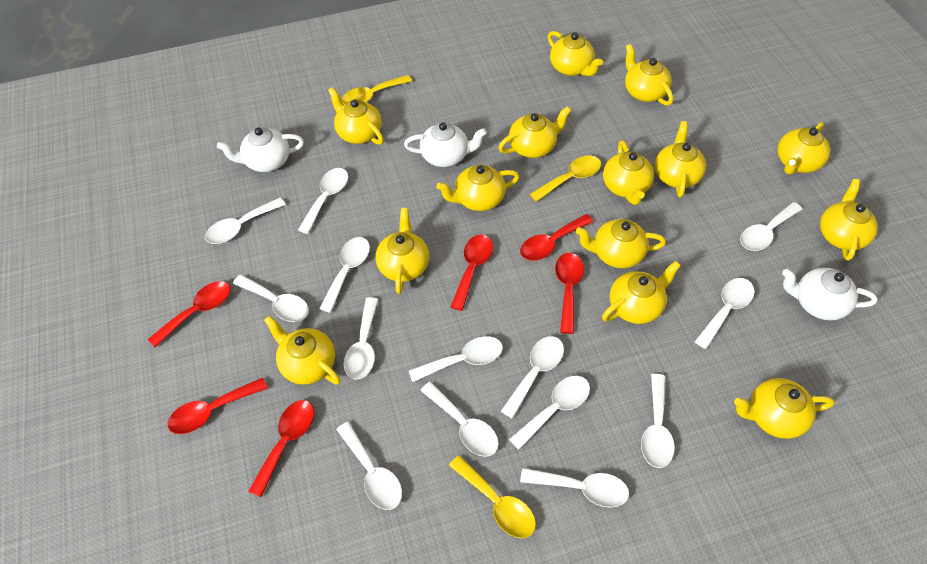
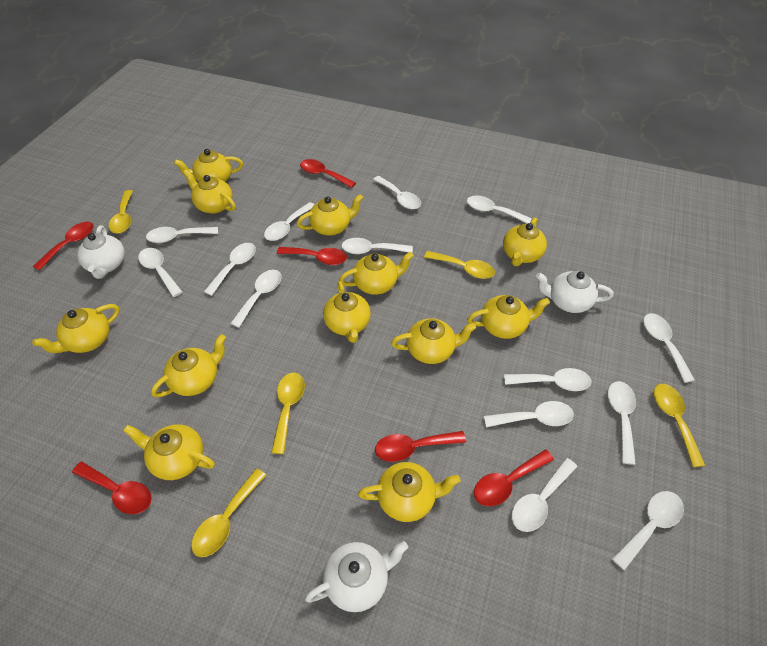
yellow spoon: 3 -> 5
yellow teapot: 14 -> 12

